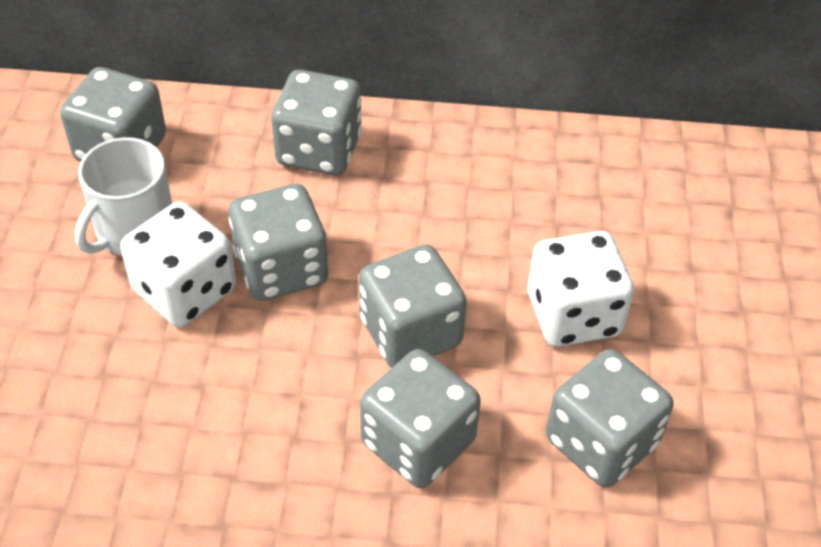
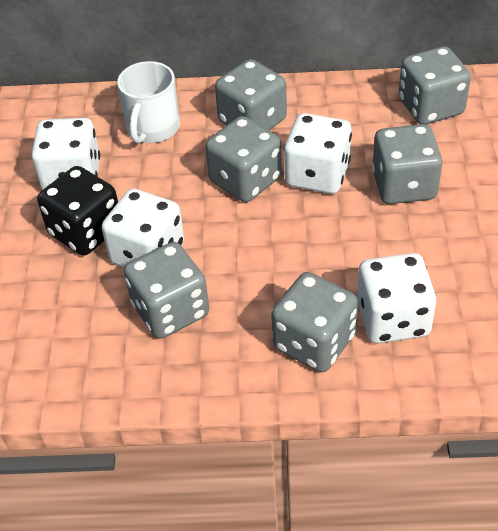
black dice: 0 -> 1
white dice: 2 -> 4

